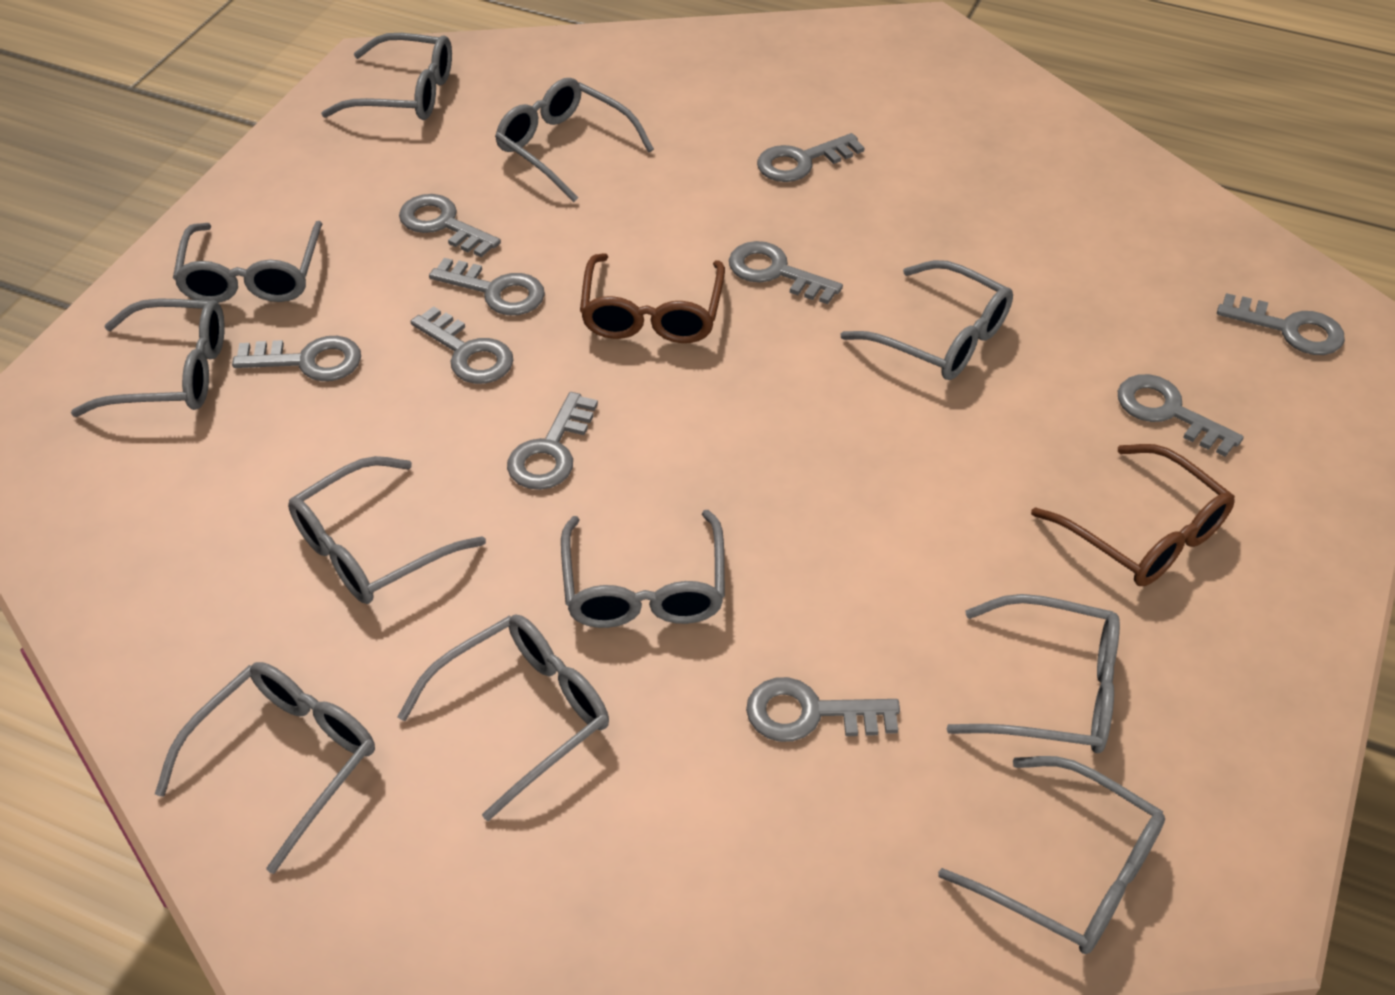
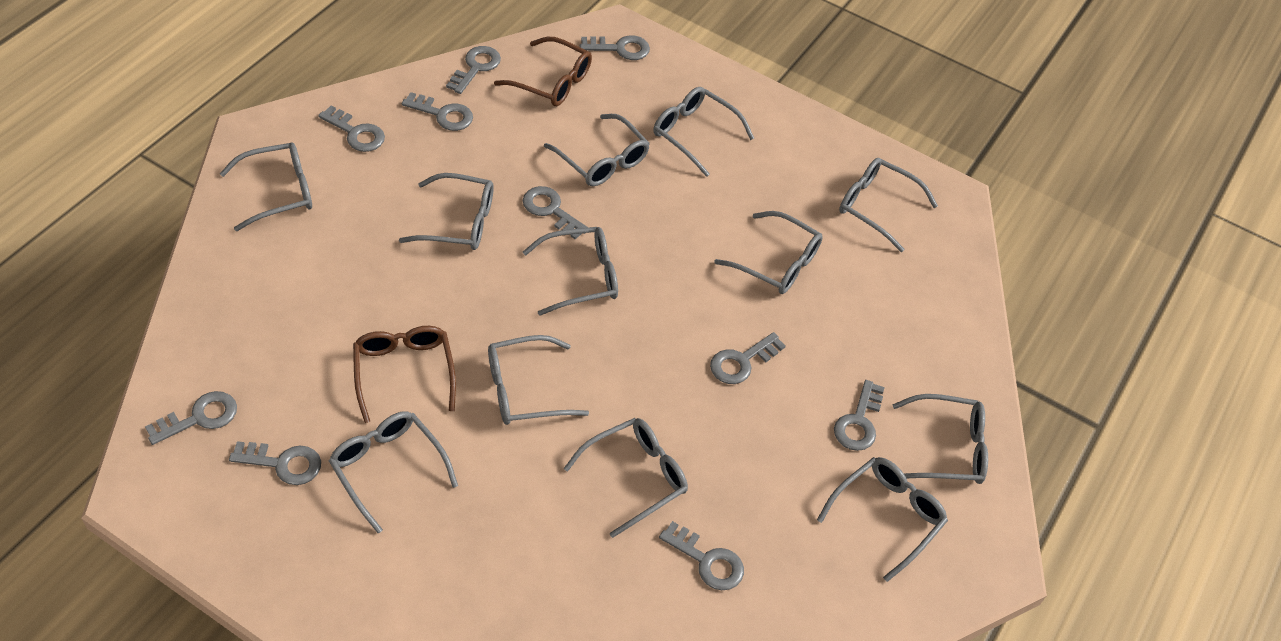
grey glasses: 11 -> 12

